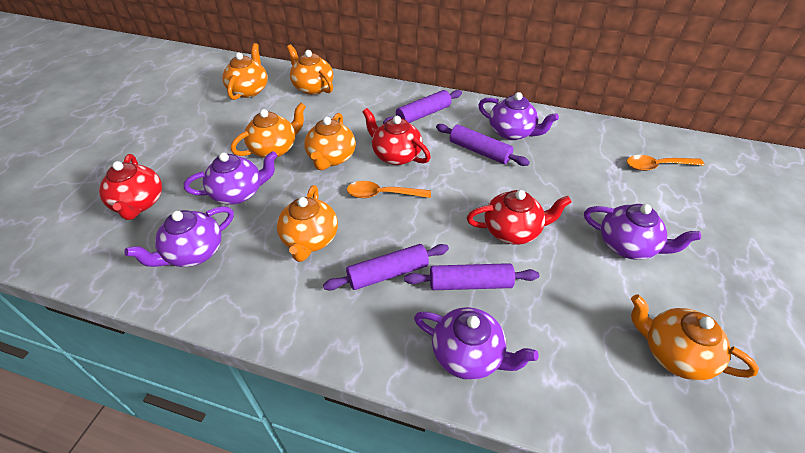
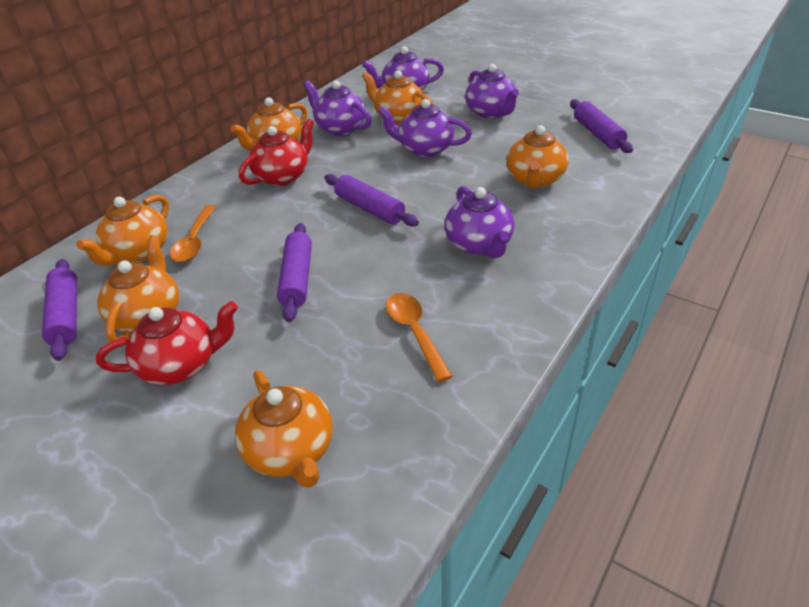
red teapot: 3 -> 2

